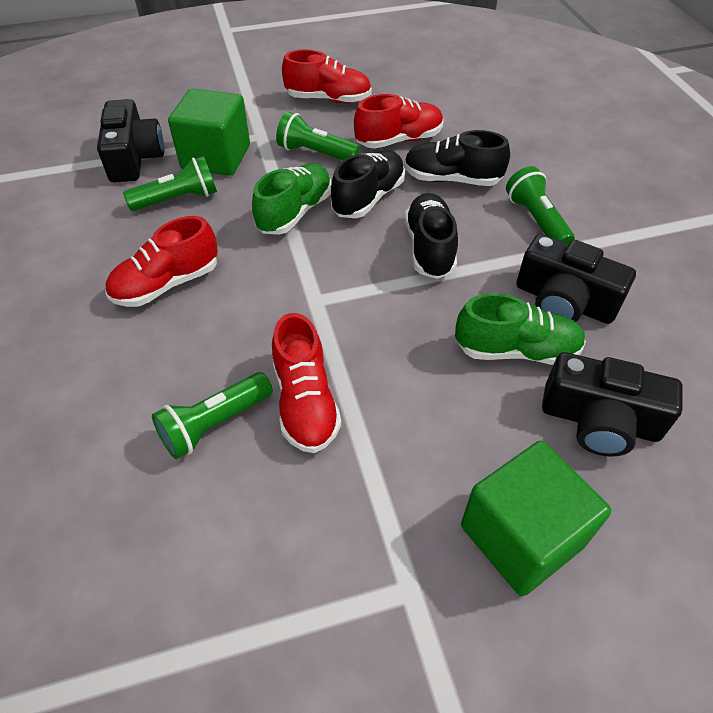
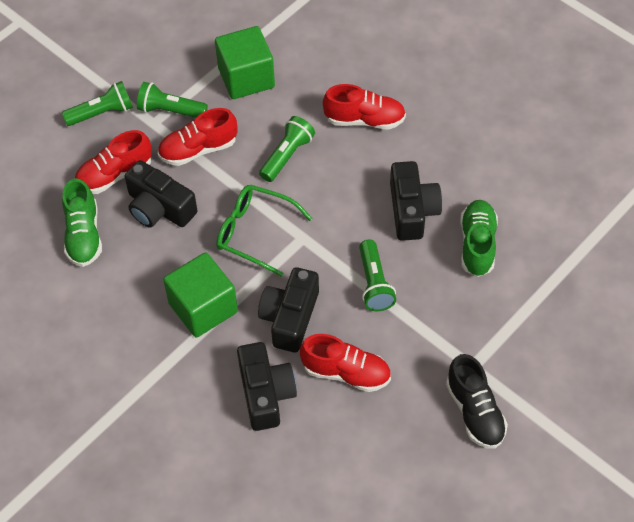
black camera: 3 -> 4
black shoe: 3 -> 1
green glasses: 0 -> 1

